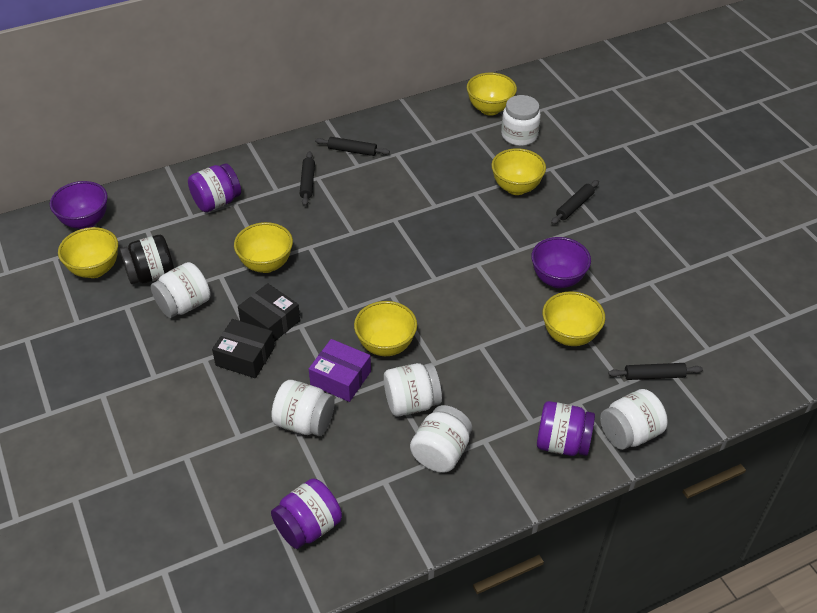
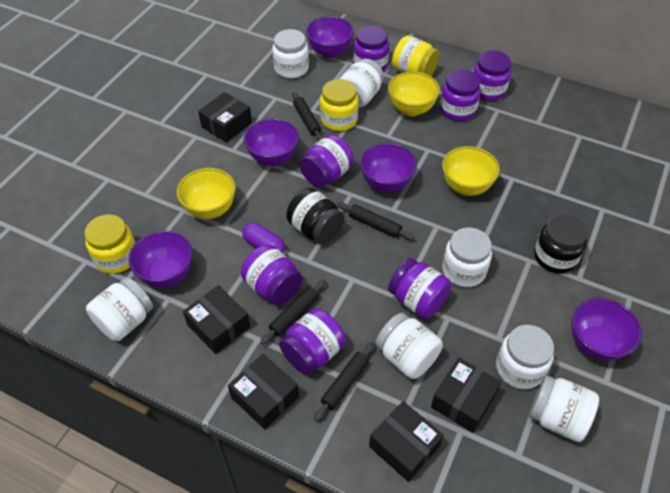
black box: 2 -> 5
black jar: 1 -> 2
purple bowl: 2 -> 5
purple box: 1 -> 0
purple capsule: 0 -> 1
purple jar: 3 -> 7
white jar: 6 -> 7
yellow bowl: 6 -> 3
yellow jar: 0 -> 3

